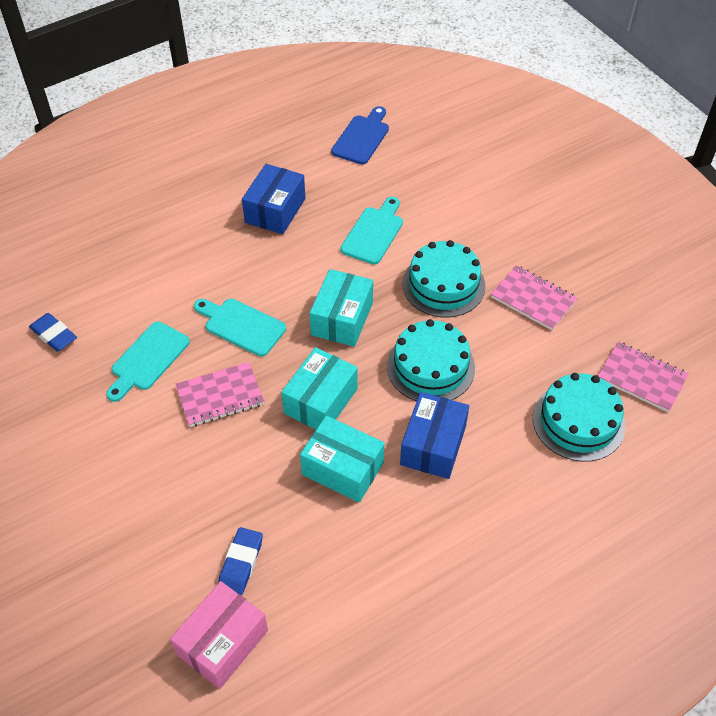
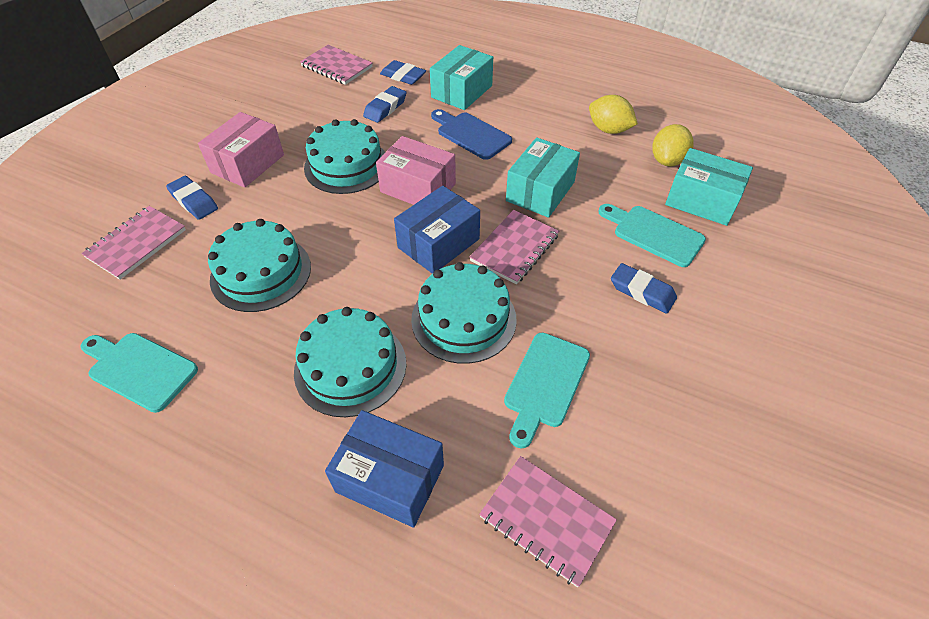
blue eraser: 2 -> 4
pink box: 1 -> 2
pink notebook: 3 -> 4
turquoise cake: 3 -> 4
yellow lemon: 0 -> 2

